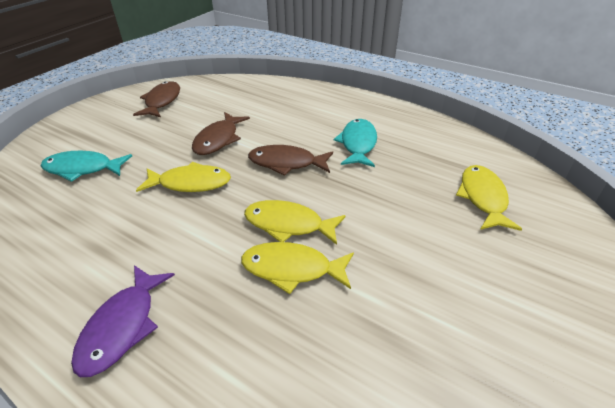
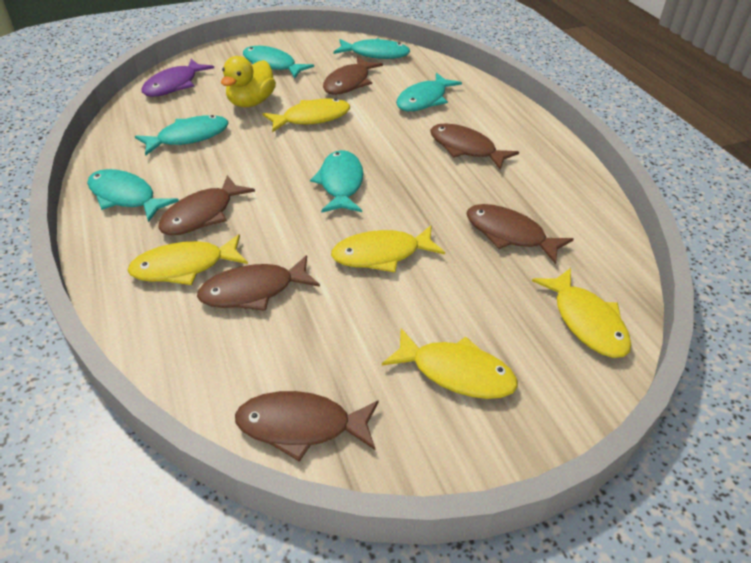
brown fish: 3 -> 6
turquoise fish: 2 -> 6
yellow duck: 0 -> 1
yellow fish: 4 -> 5

